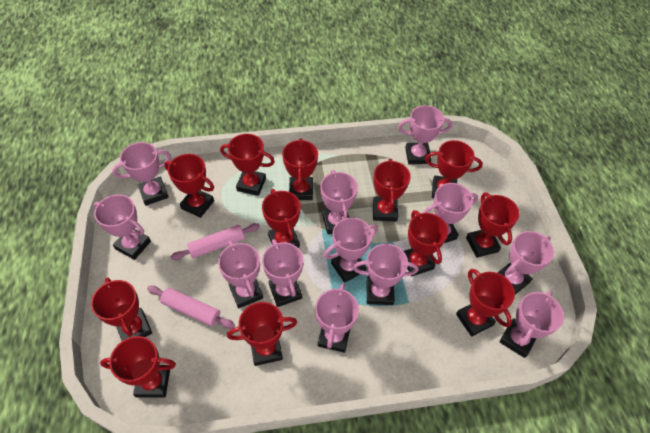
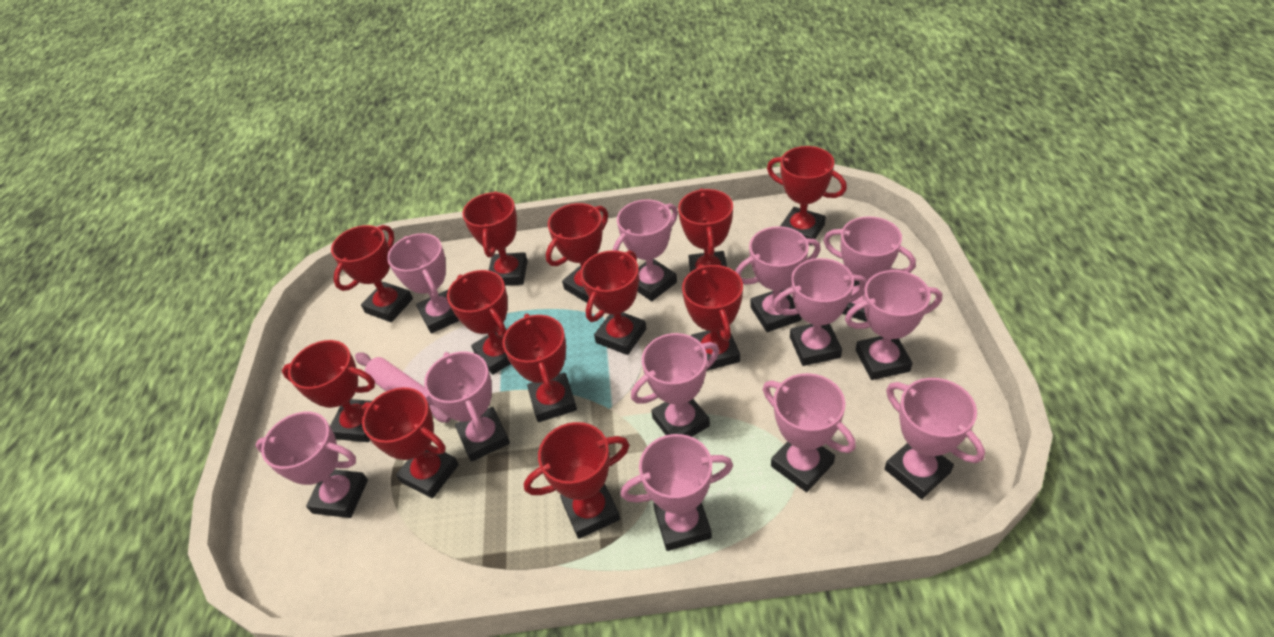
pink rolling pin: 2 -> 1

